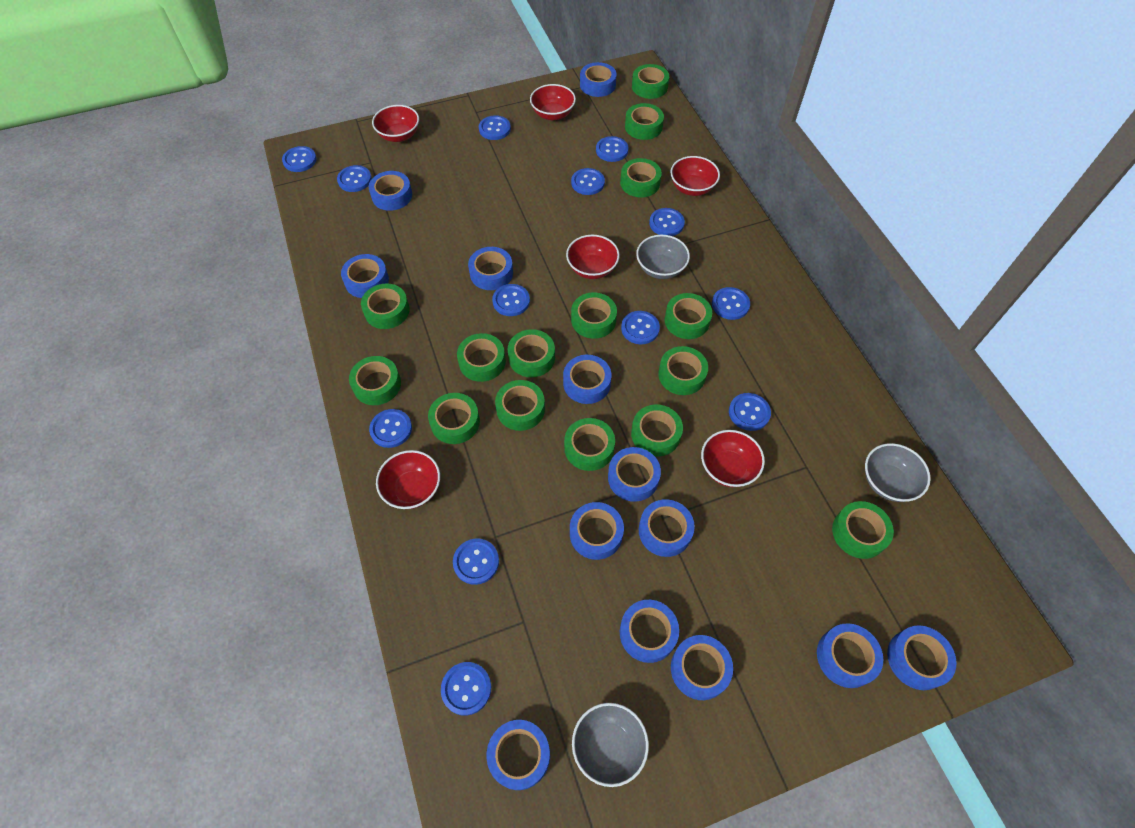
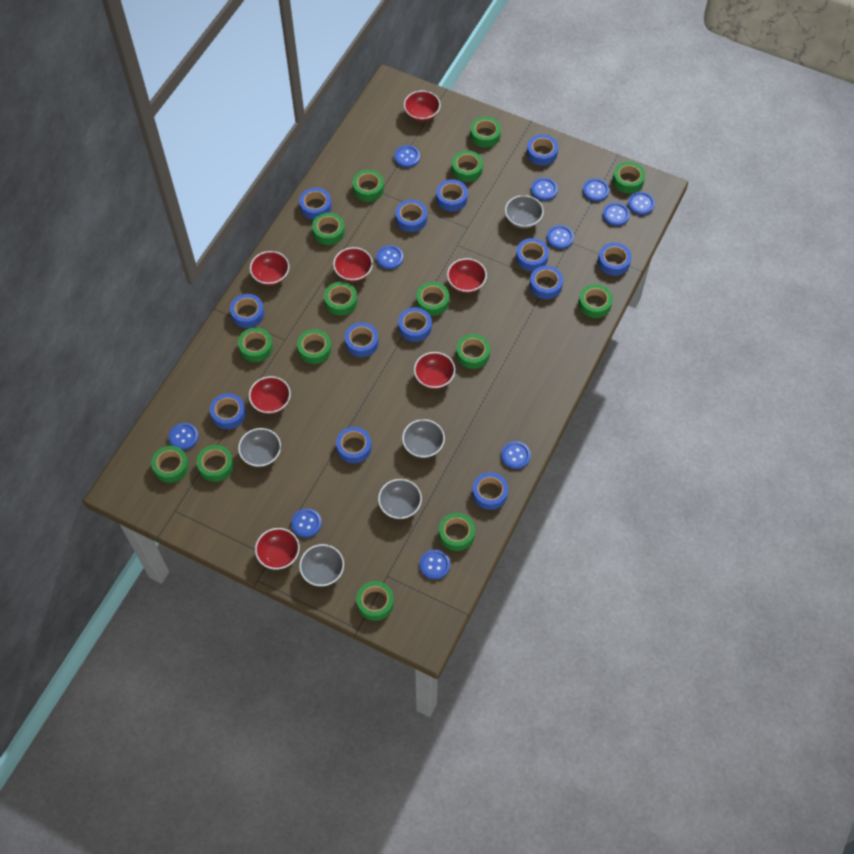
blue button: 13 -> 11
grey bowl: 3 -> 5
red bowl: 6 -> 7

